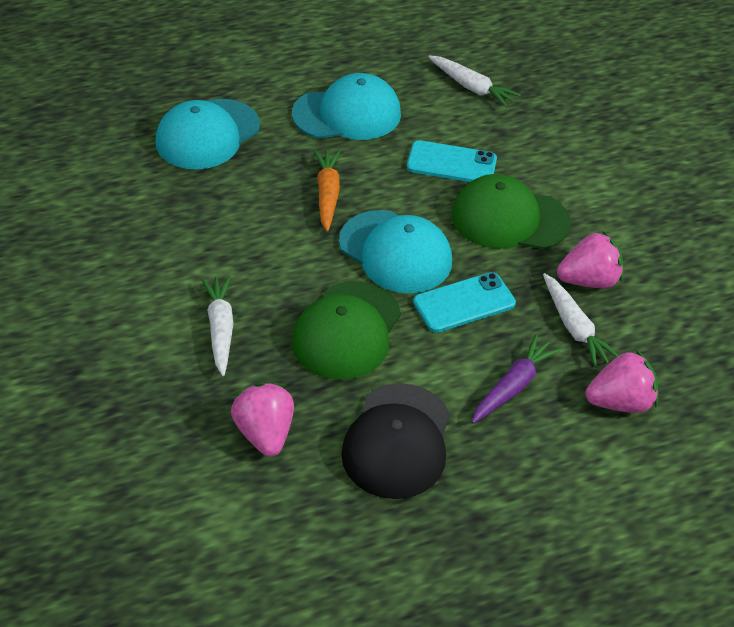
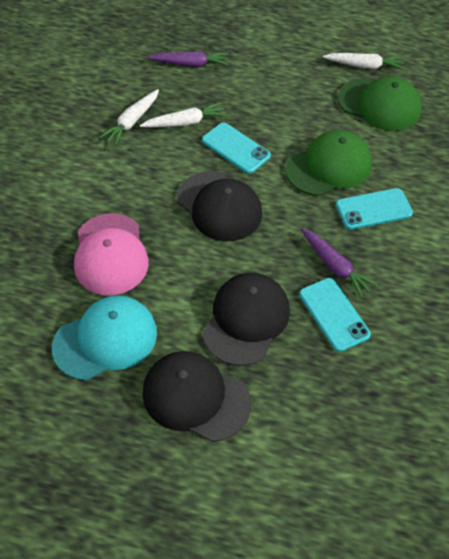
black cap: 1 -> 3
orange carrot: 1 -> 0
pink cap: 0 -> 1
pink strawberry: 3 -> 0
purple carrot: 1 -> 2
turquoise cap: 3 -> 1
turquoise phone: 2 -> 3

